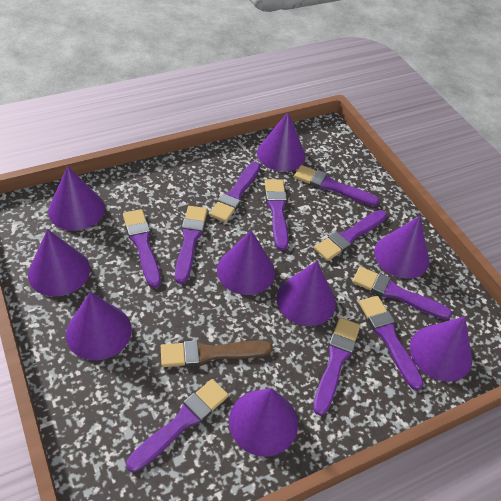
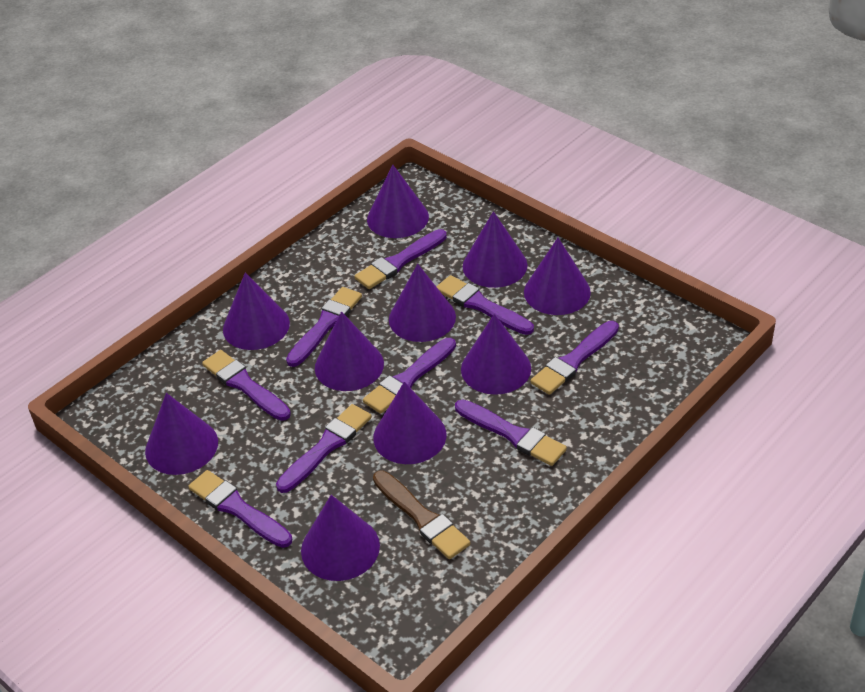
purple brush: 10 -> 9
purple cone: 9 -> 10

